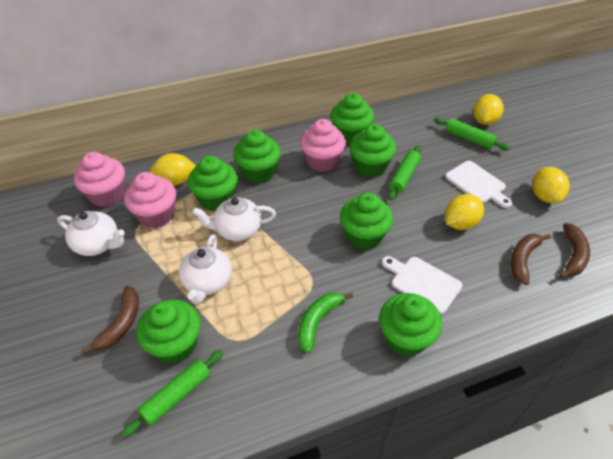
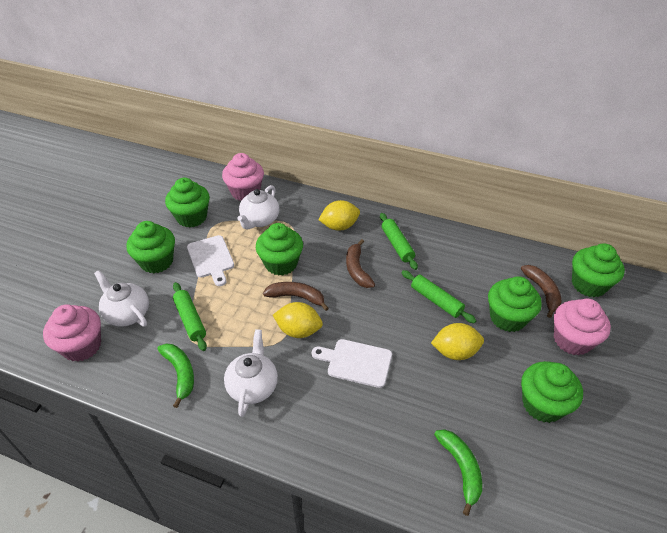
green banana: 1 -> 2
green cupcake: 7 -> 6
yellow lemon: 4 -> 3

